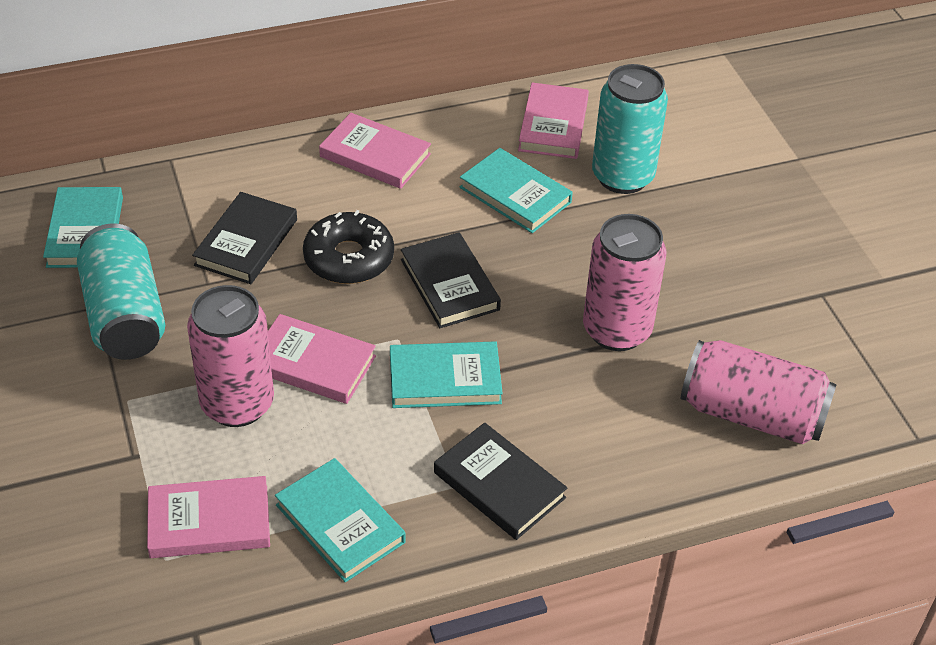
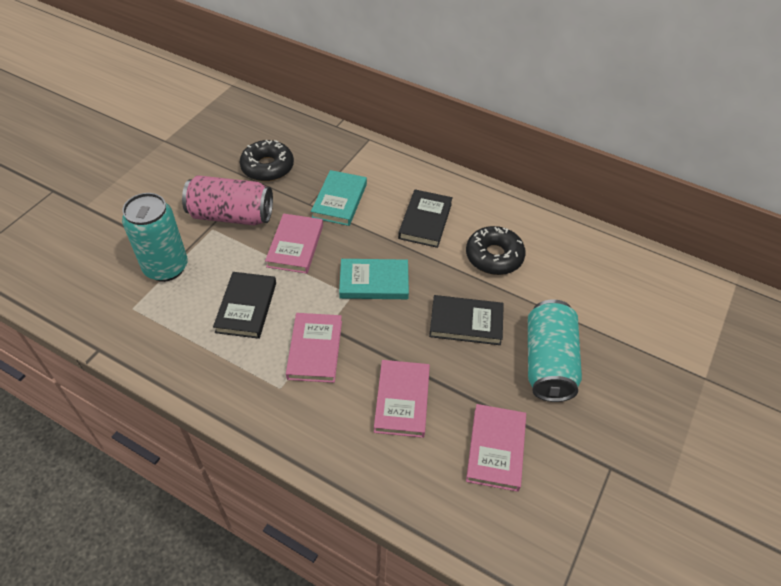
black donut: 1 -> 2
pink can: 3 -> 1
turquoise book: 4 -> 2

